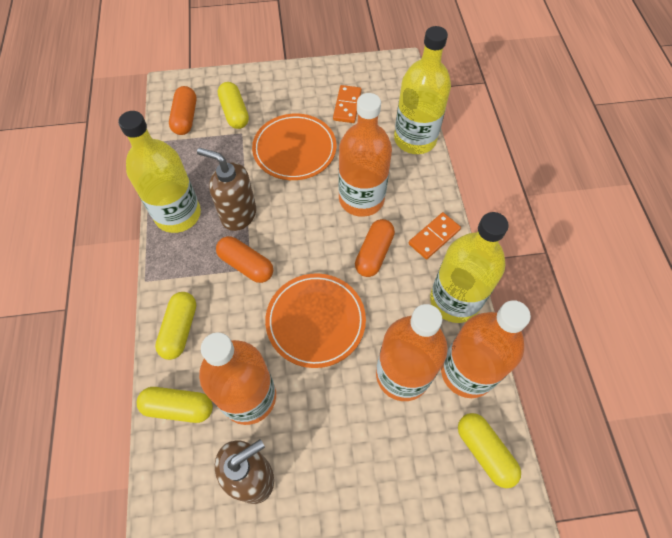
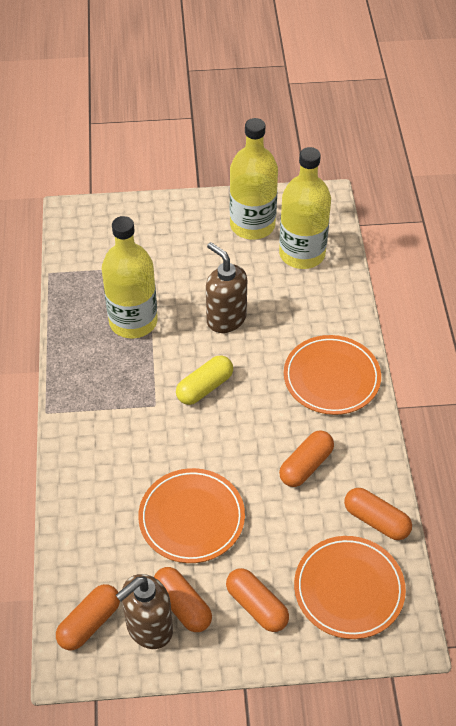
orange bottle: 4 -> 0
orange capsule: 3 -> 5
orange domino: 2 -> 0
orange plate: 2 -> 3
yellow capsule: 4 -> 1

